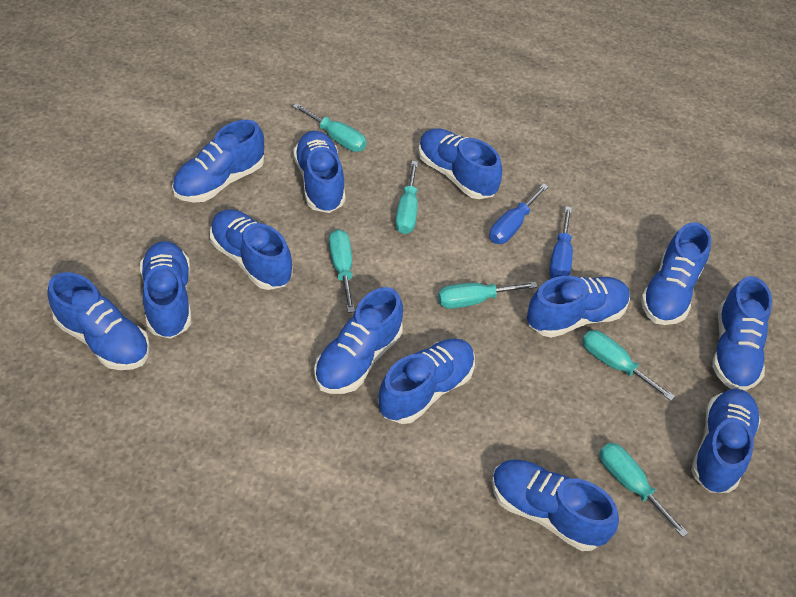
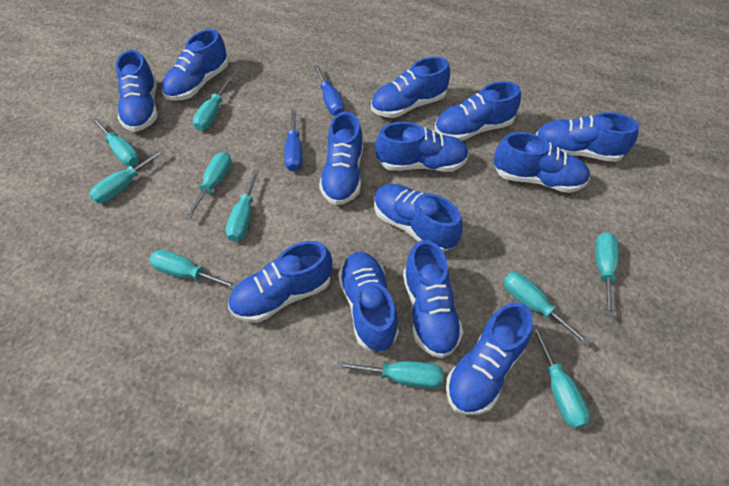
turquoise screwdriver: 6 -> 10

